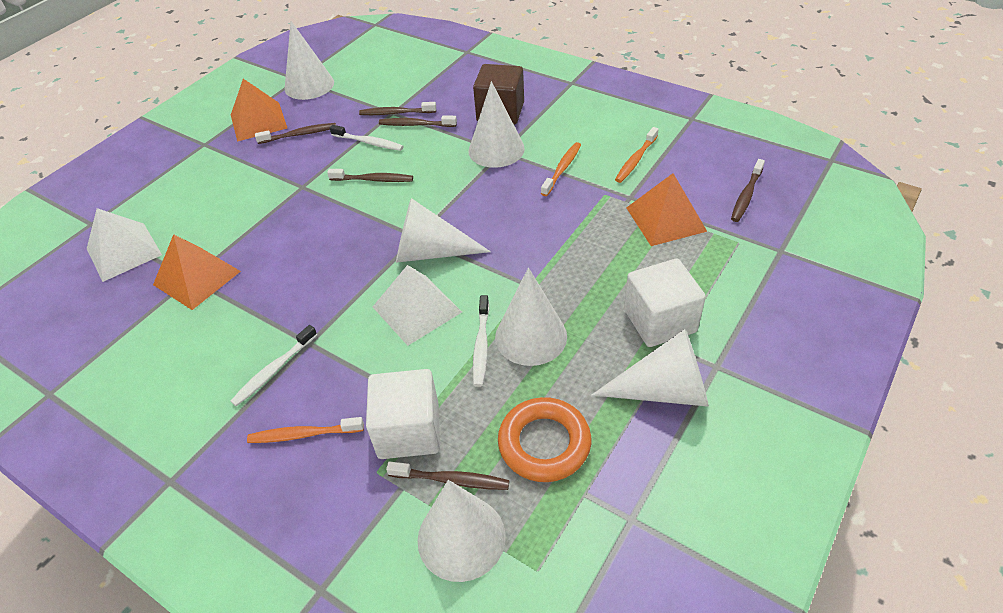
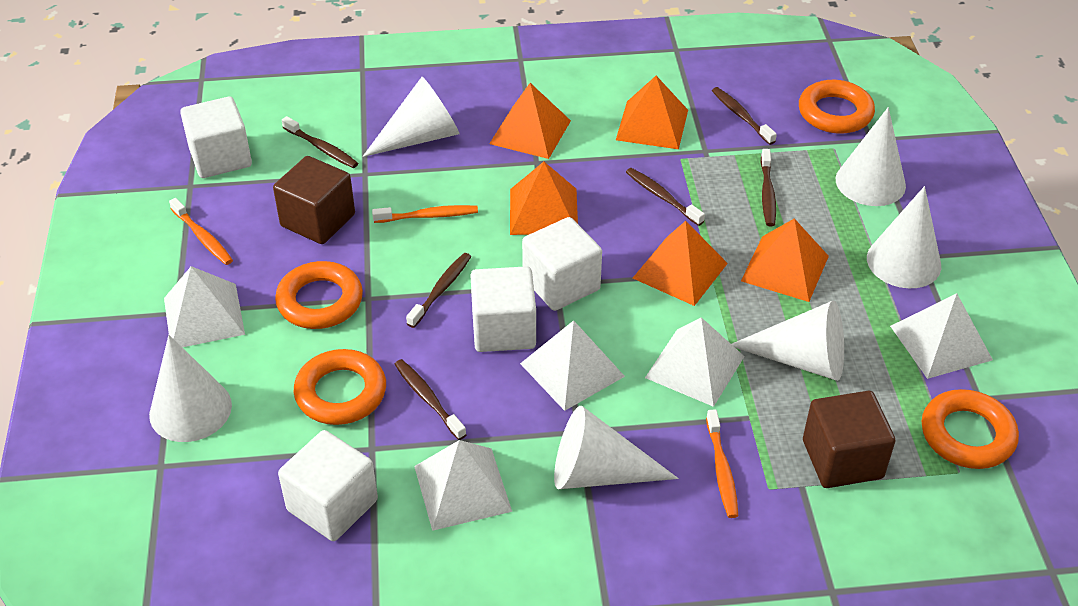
brown cube: 1 -> 2
orange pyramid: 3 -> 5
orange ring: 1 -> 4
white cube: 2 -> 4
white pyramid: 2 -> 5
white toothbrush: 3 -> 0

